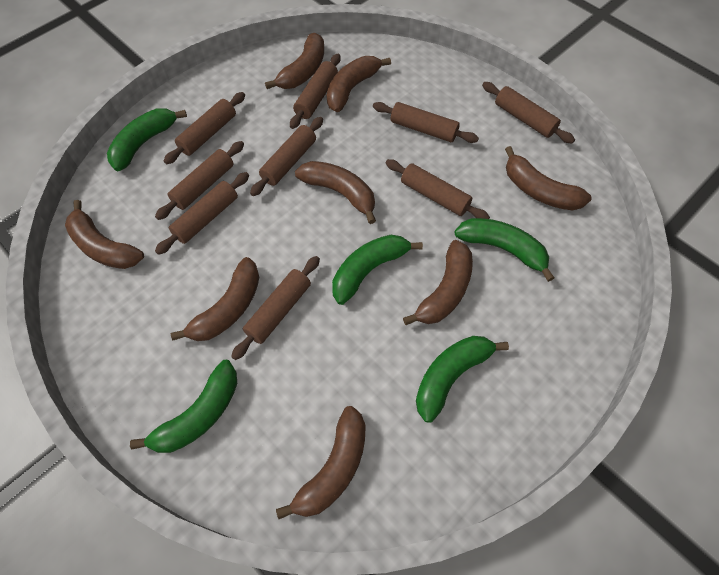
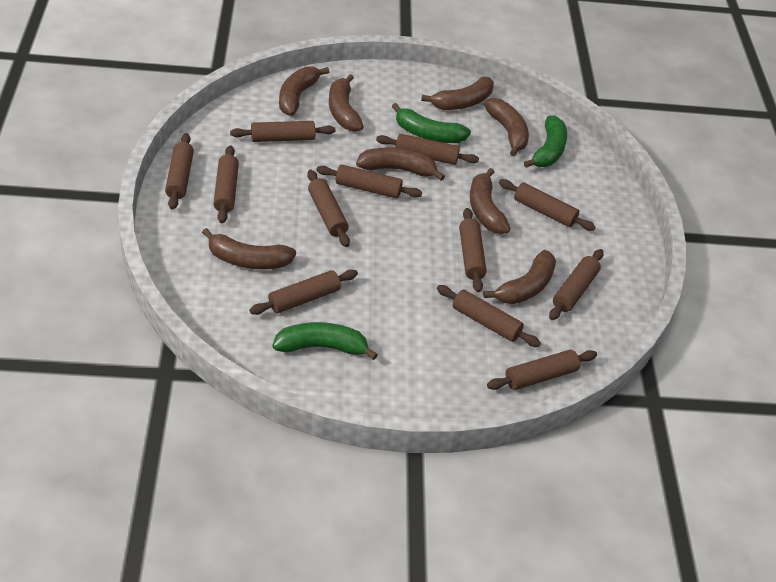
brown rolling pin: 9 -> 12
green banana: 5 -> 3

